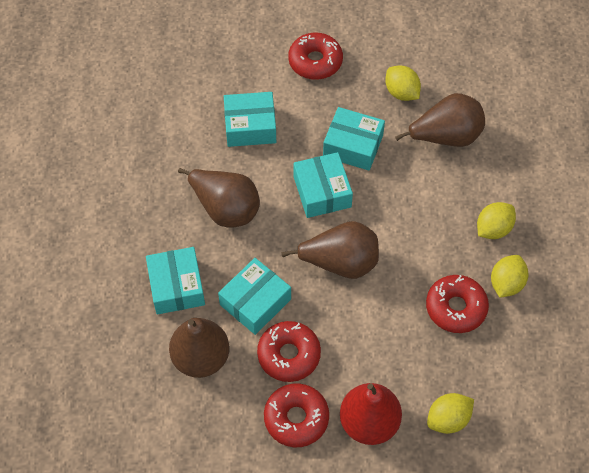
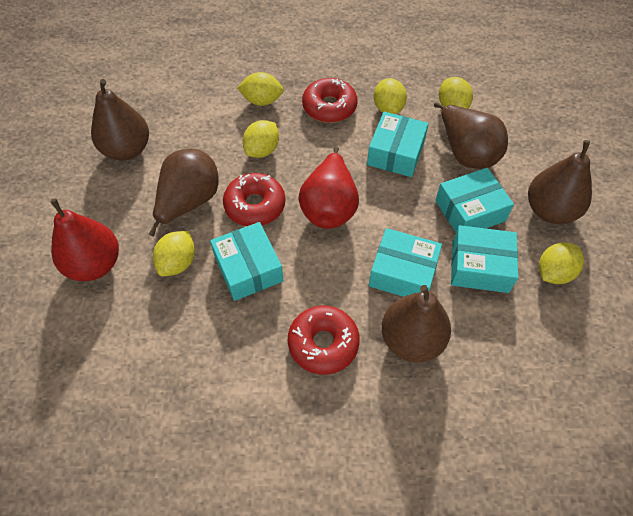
brown pear: 4 -> 5
red donut: 4 -> 3
red pear: 1 -> 2
yellow lemon: 4 -> 6

